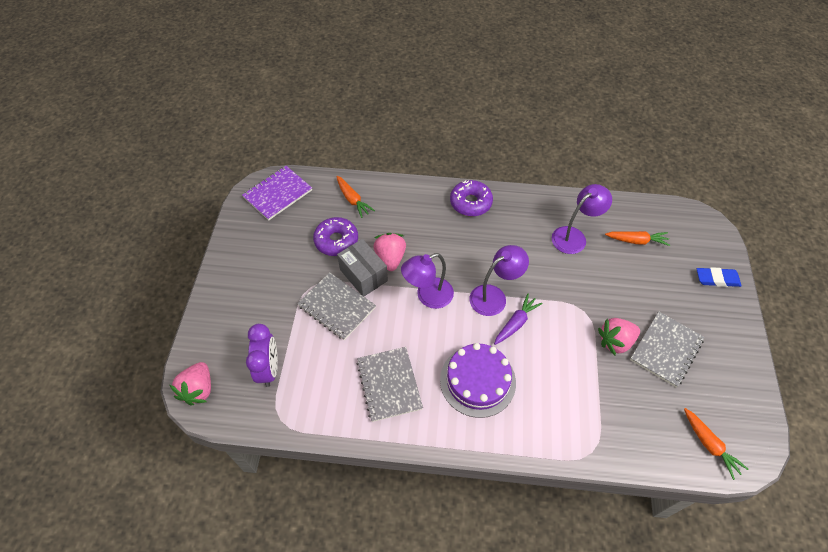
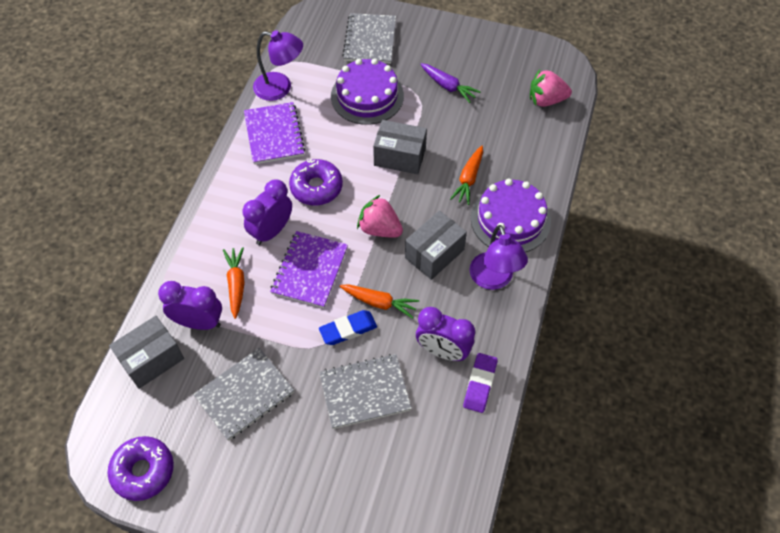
grey box: 1 -> 3
pink strawberry: 3 -> 2
purple cake: 1 -> 2
purple clock: 1 -> 3
purple eraser: 0 -> 1
purple lamp: 3 -> 2
purple notebook: 1 -> 2

